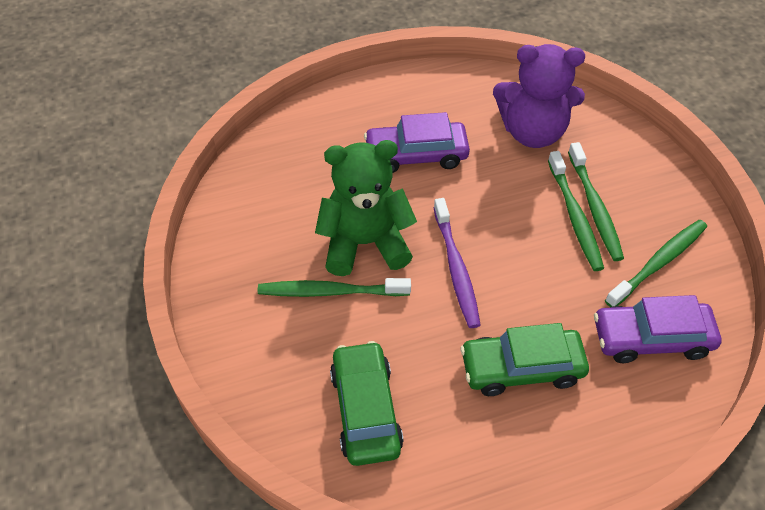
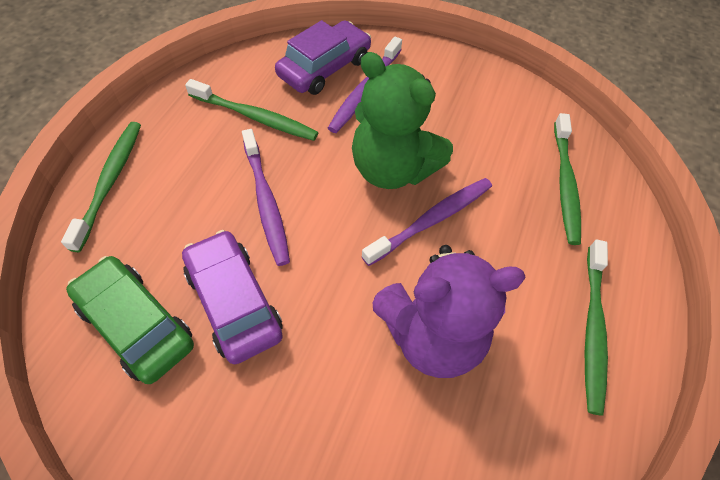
green car: 2 -> 1
purple toothbrush: 1 -> 3

